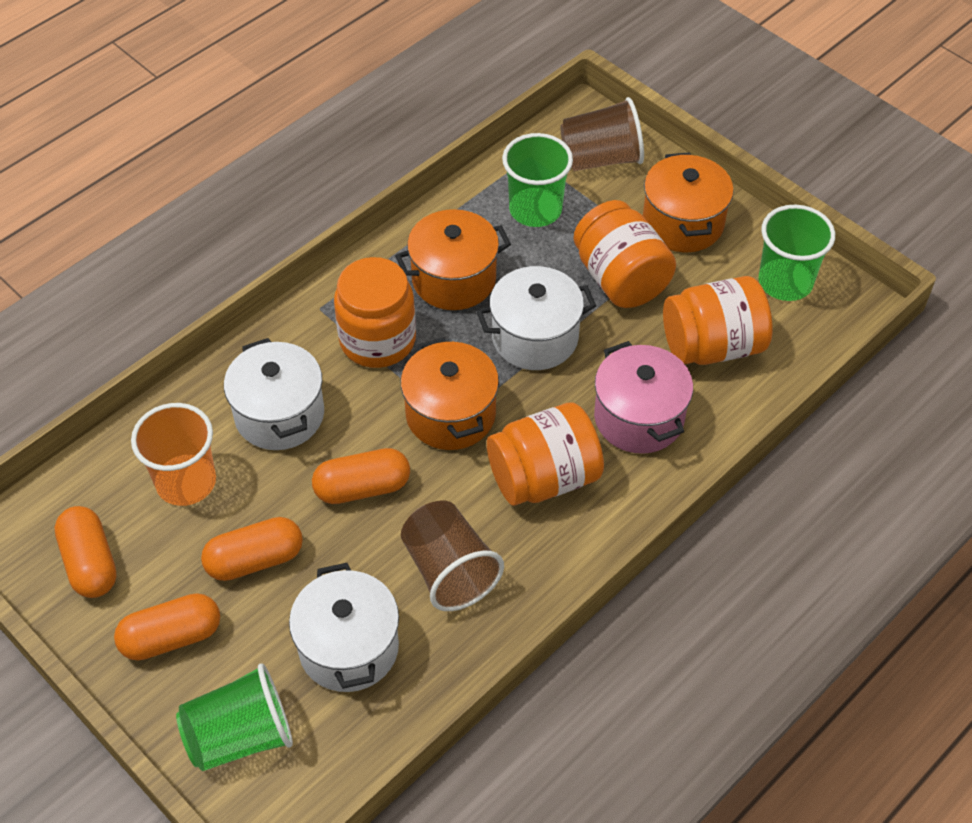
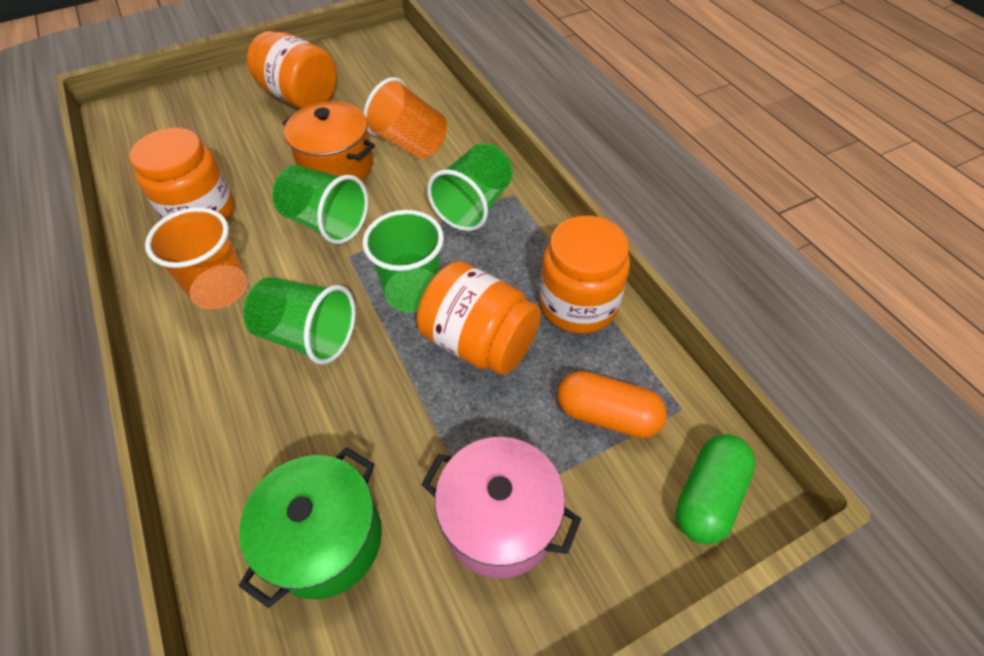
brown cup: 2 -> 0
green capsule: 0 -> 1
green cup: 3 -> 4
green pot: 0 -> 1
orange capsule: 4 -> 1
orange cup: 1 -> 2
orange pot: 3 -> 1
white pot: 3 -> 0

